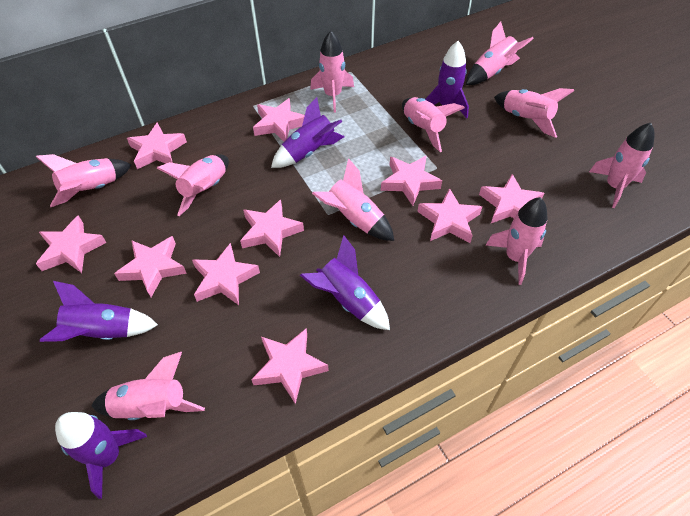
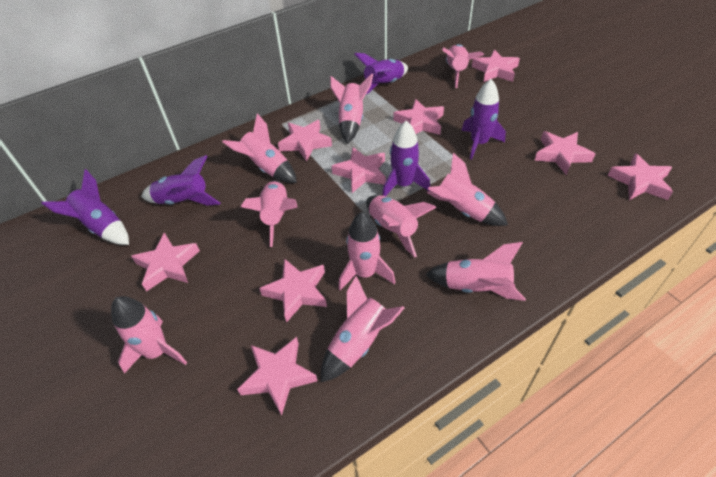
pink star: 10 -> 9

